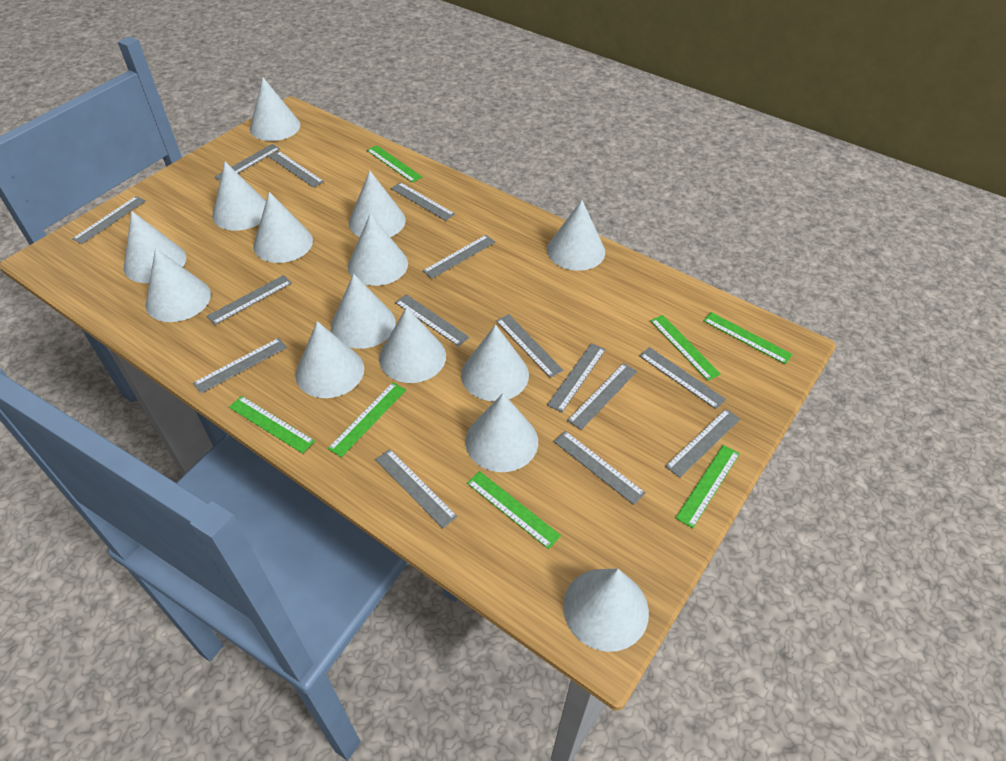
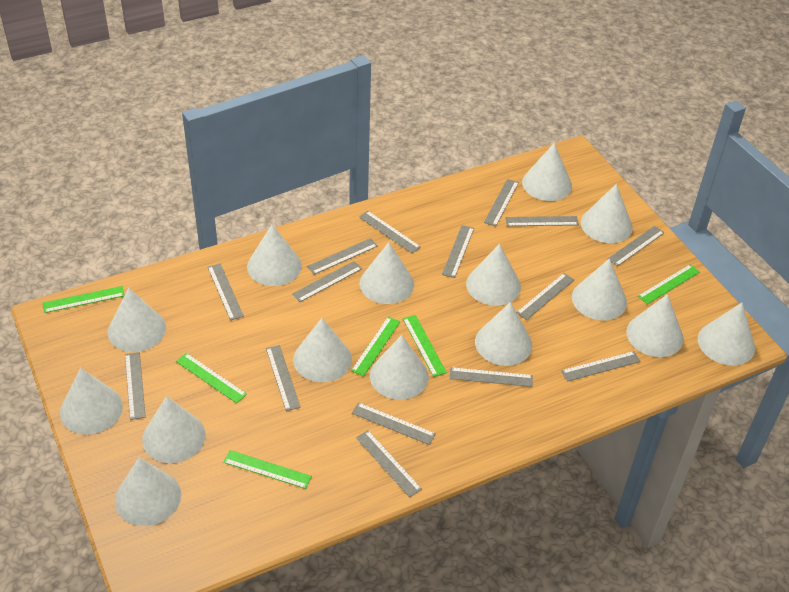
green ruler: 7 -> 6
white cone: 14 -> 15

